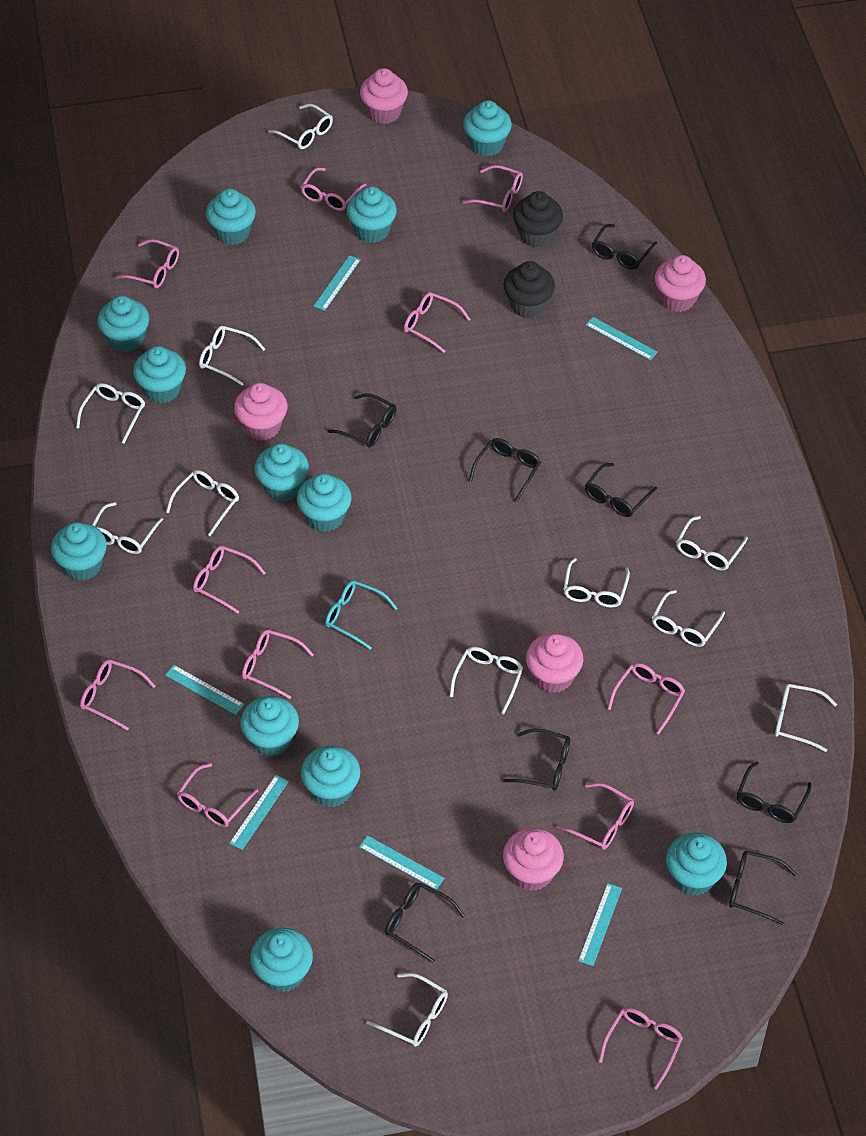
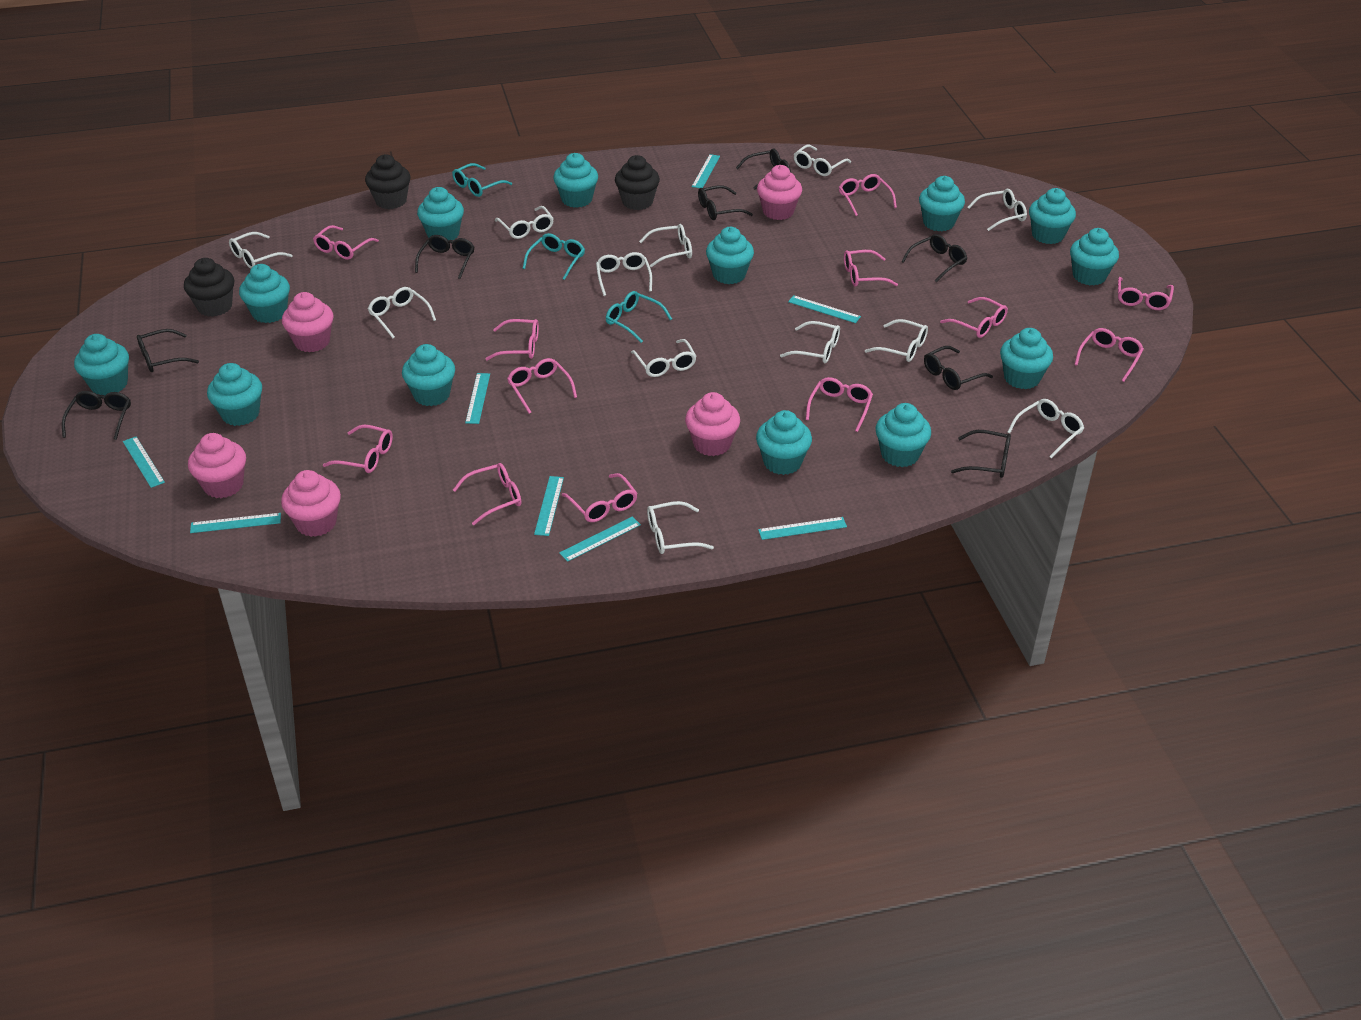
black cupcake: 2 -> 3
pink glasses: 11 -> 12
turquoise cupcake: 12 -> 13
turquoise glasses: 1 -> 3
turquoise ruler: 6 -> 8
white glasses: 11 -> 12

